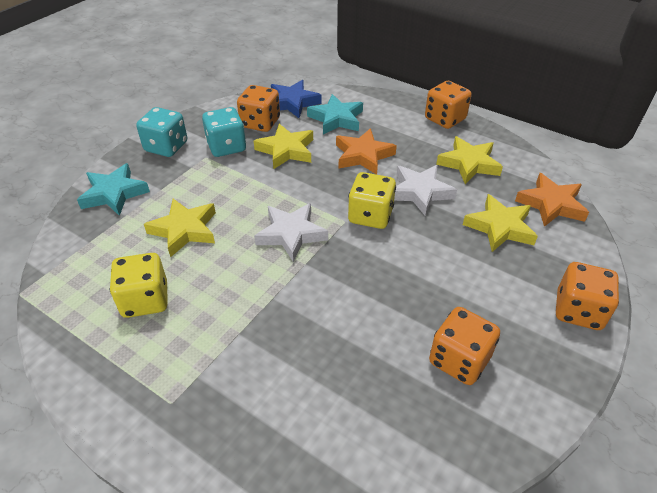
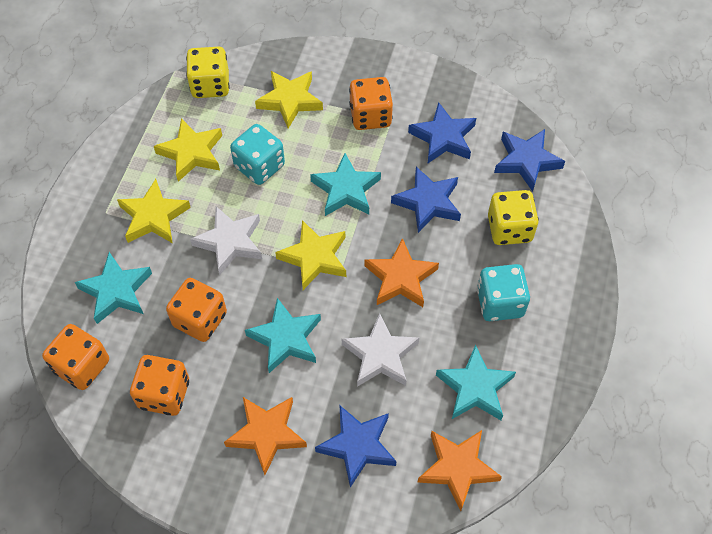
blue star: 1 -> 4
orange star: 2 -> 3
turquoise star: 2 -> 4

